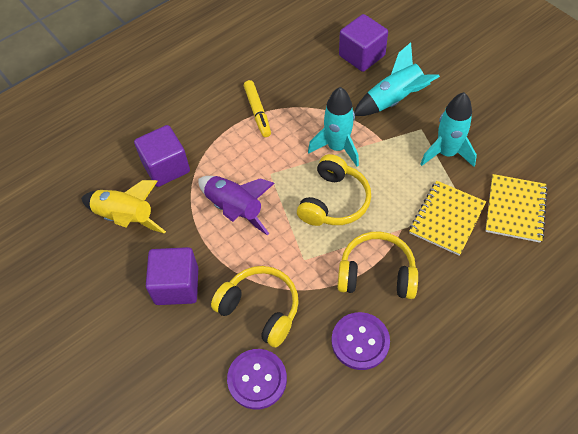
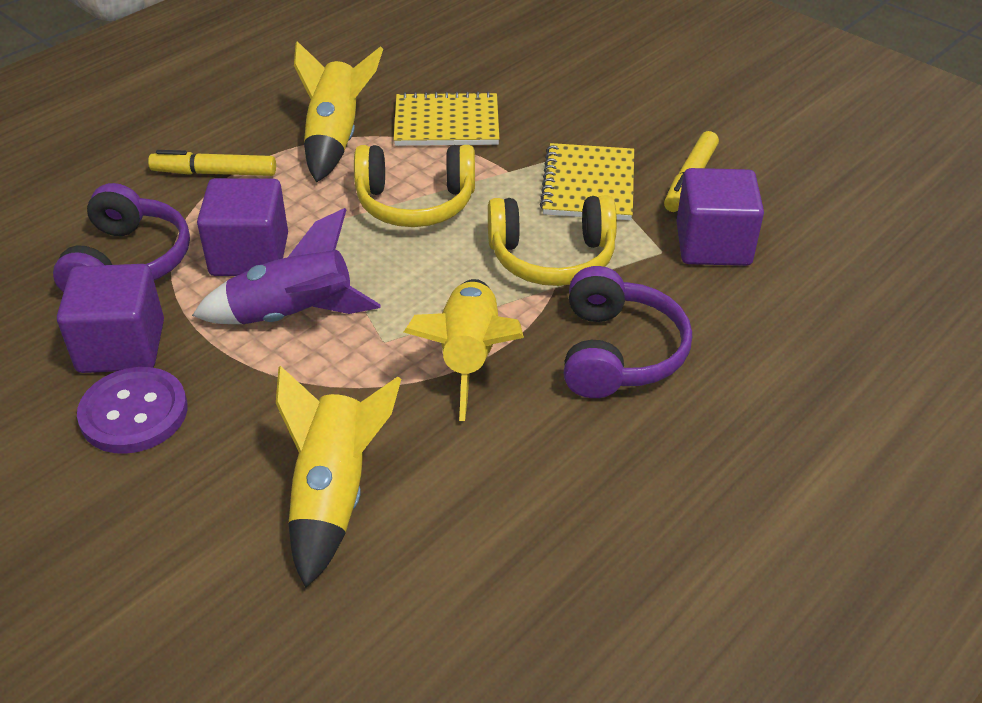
purple button: 2 -> 1
purple headphones: 0 -> 2
turquoise rocket: 3 -> 0
yellow headphones: 3 -> 2
yellow marker: 1 -> 2
yellow rocket: 1 -> 3

